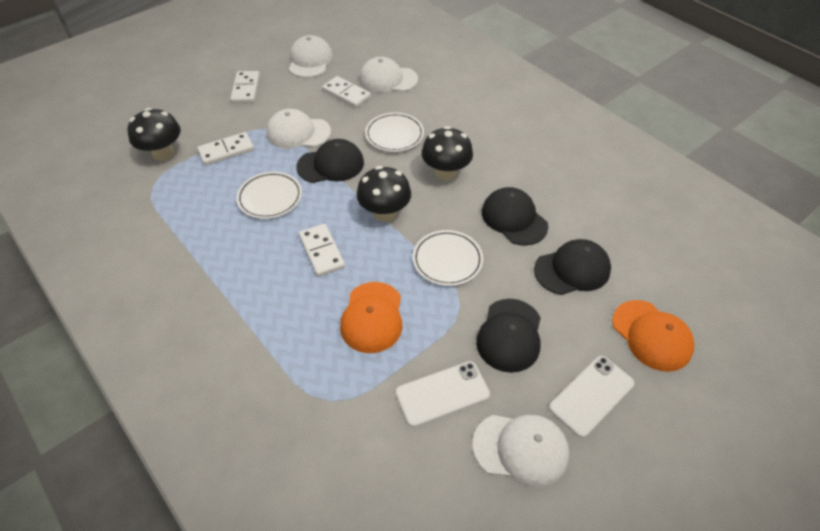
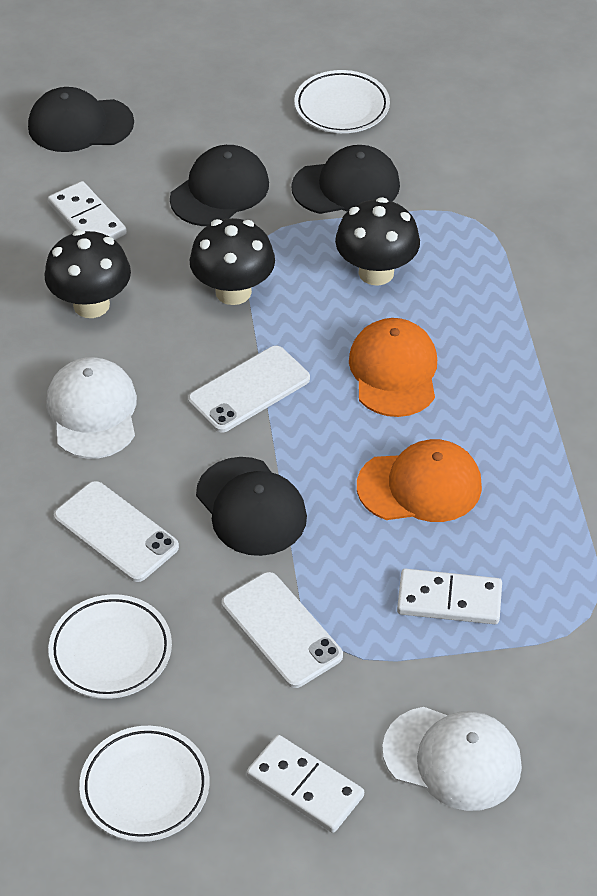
white cap: 4 -> 2
white domino: 4 -> 3
white phone: 2 -> 3

